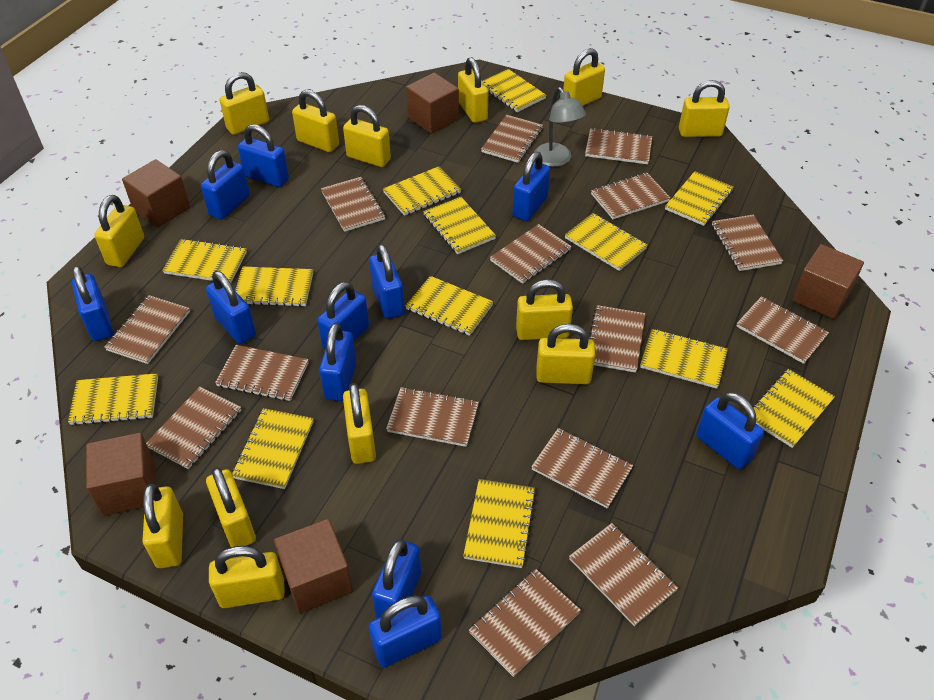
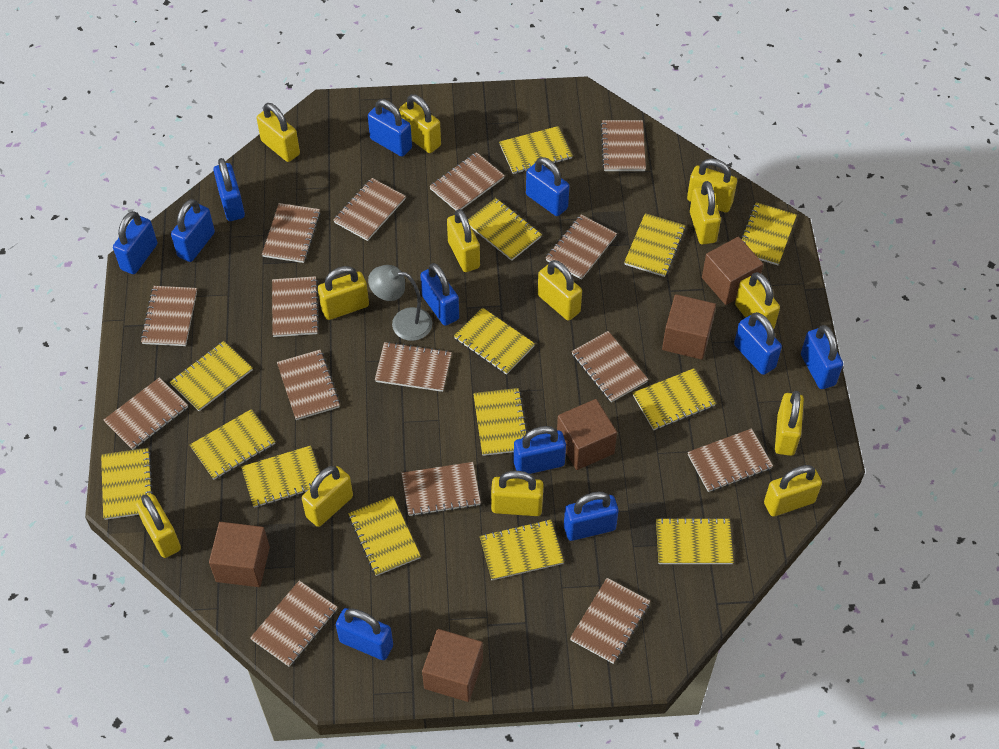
yellow notebook: 13 -> 14

